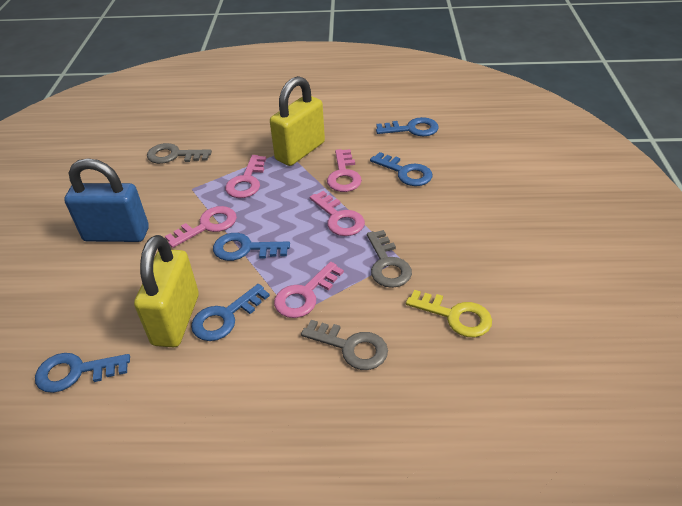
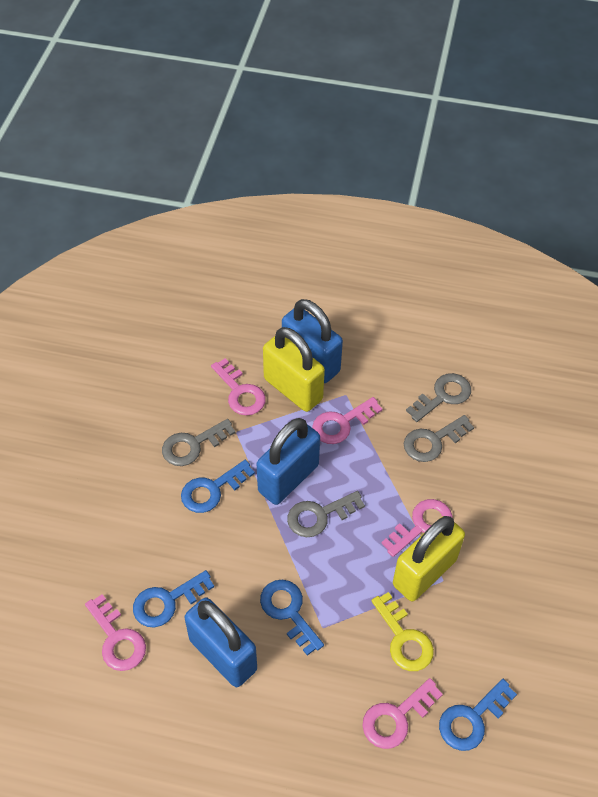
blue key: 5 -> 4
blue padlock: 1 -> 3
grey key: 3 -> 4

